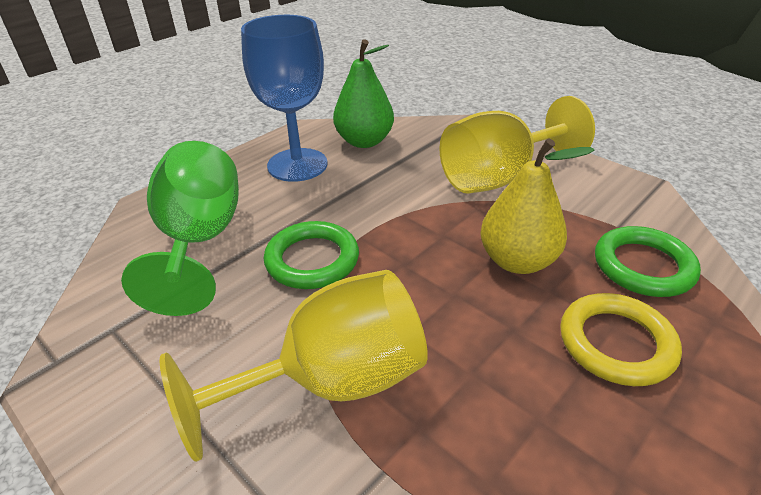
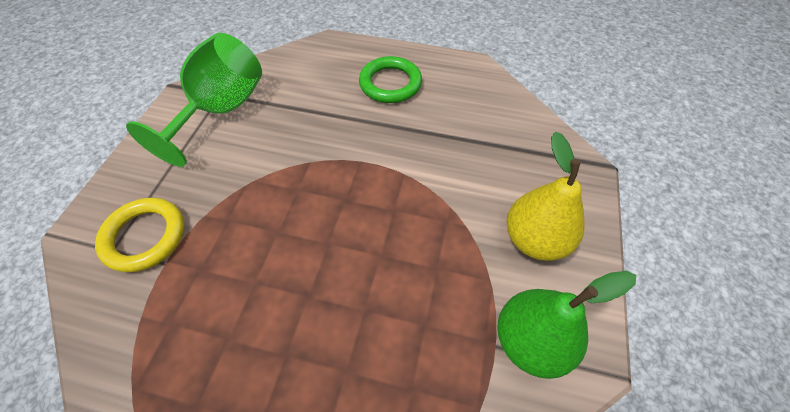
blue goblet: 1 -> 0
green ring: 2 -> 1
yellow goblet: 2 -> 0

